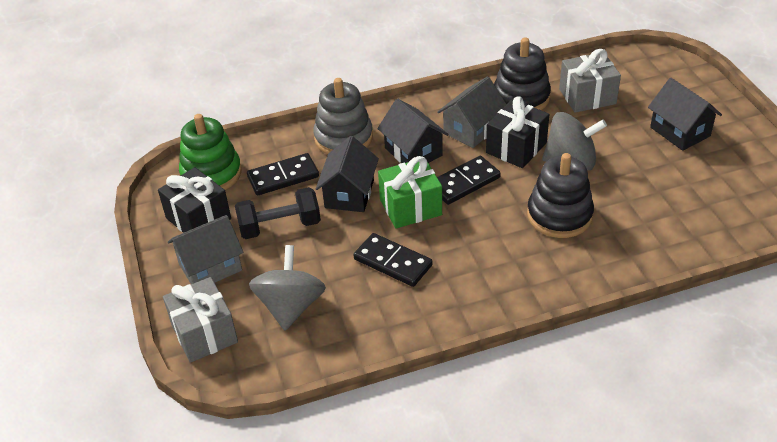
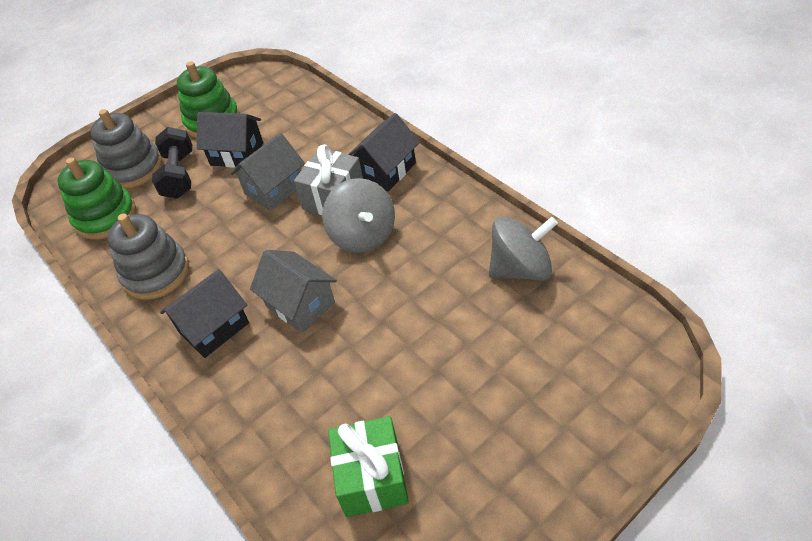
black domino: 3 -> 0
black gift: 2 -> 0
black stacking toy: 2 -> 0
green stacking toy: 1 -> 2
grey gift: 2 -> 1
grey stacking toy: 1 -> 2

